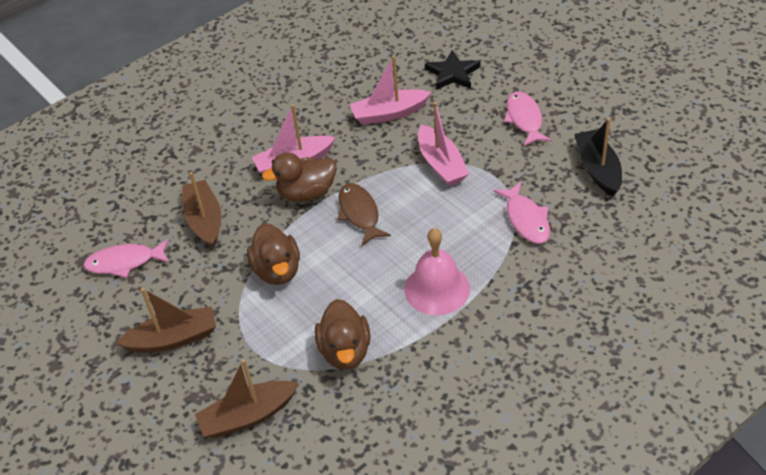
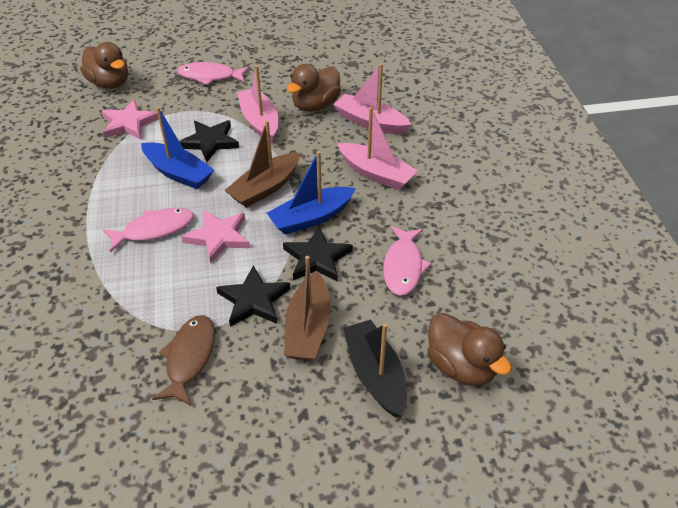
black star: 1 -> 3
blue boat: 0 -> 2
brown boat: 3 -> 2
pink bell: 1 -> 0
pink star: 0 -> 2

